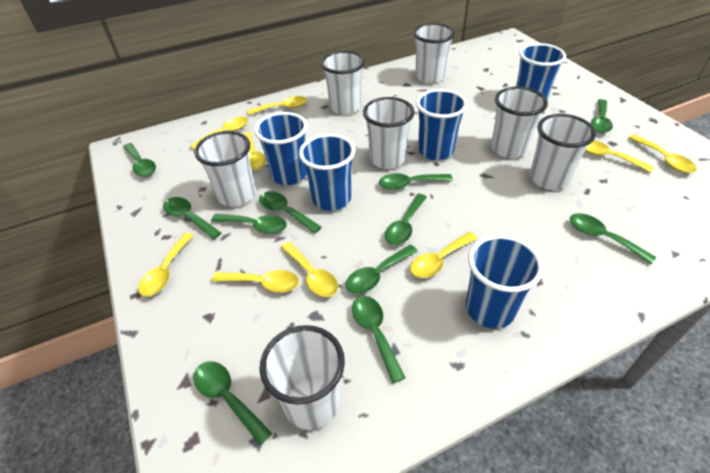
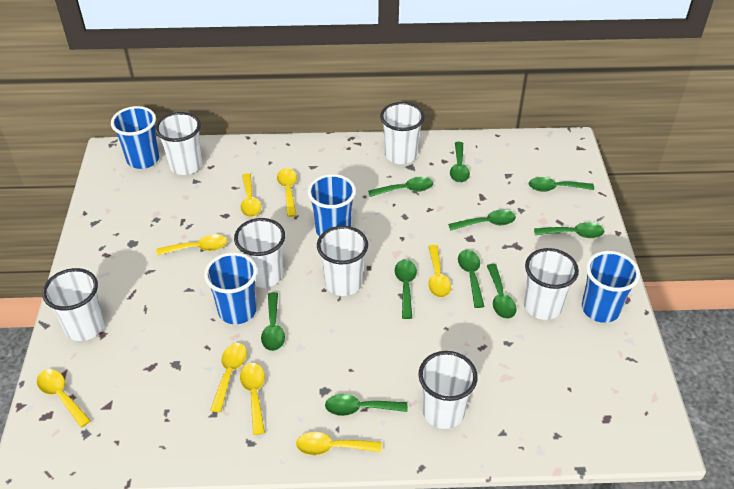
blue cup: 5 -> 4
green spoon: 11 -> 10
yellow spoon: 9 -> 8

